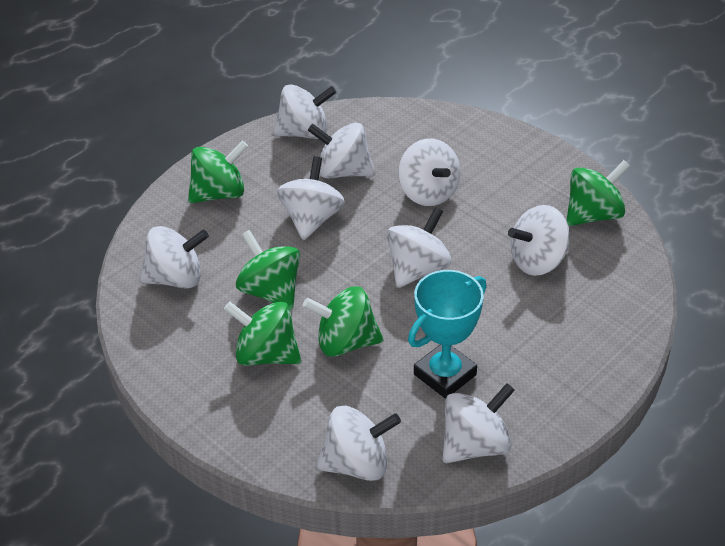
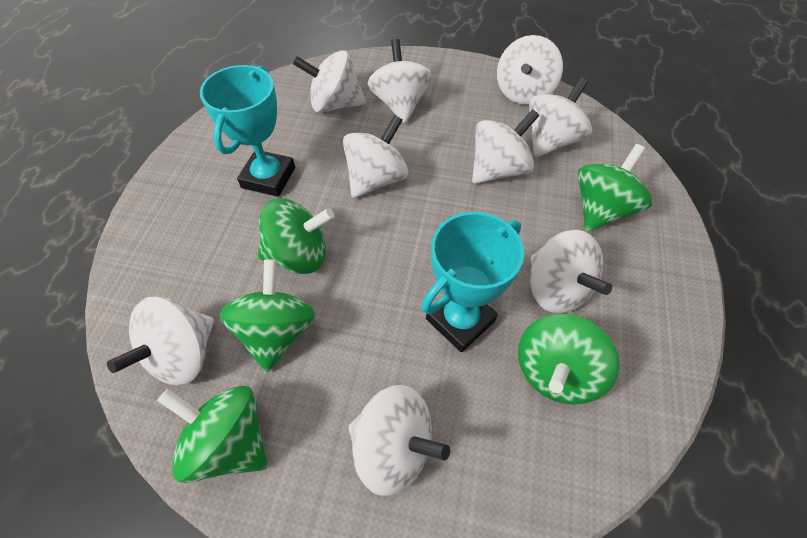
turquoise trophy: 1 -> 2

